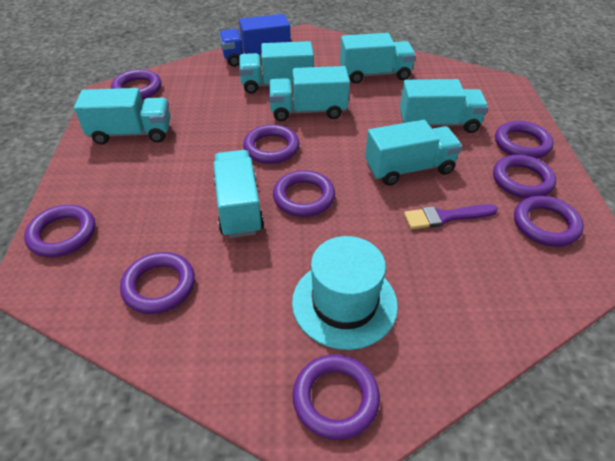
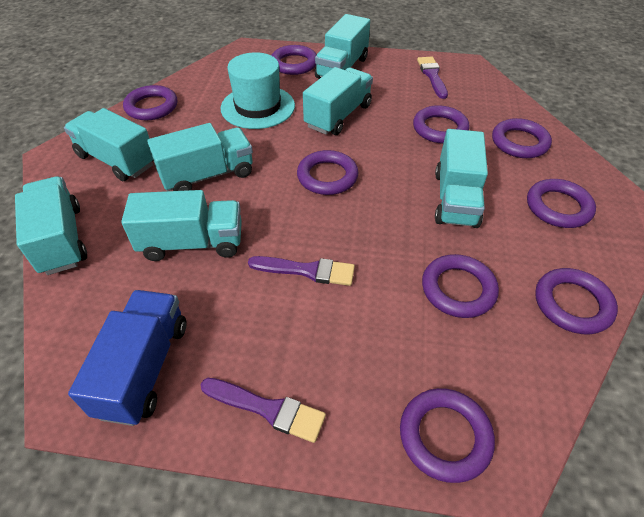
purple brush: 1 -> 3

